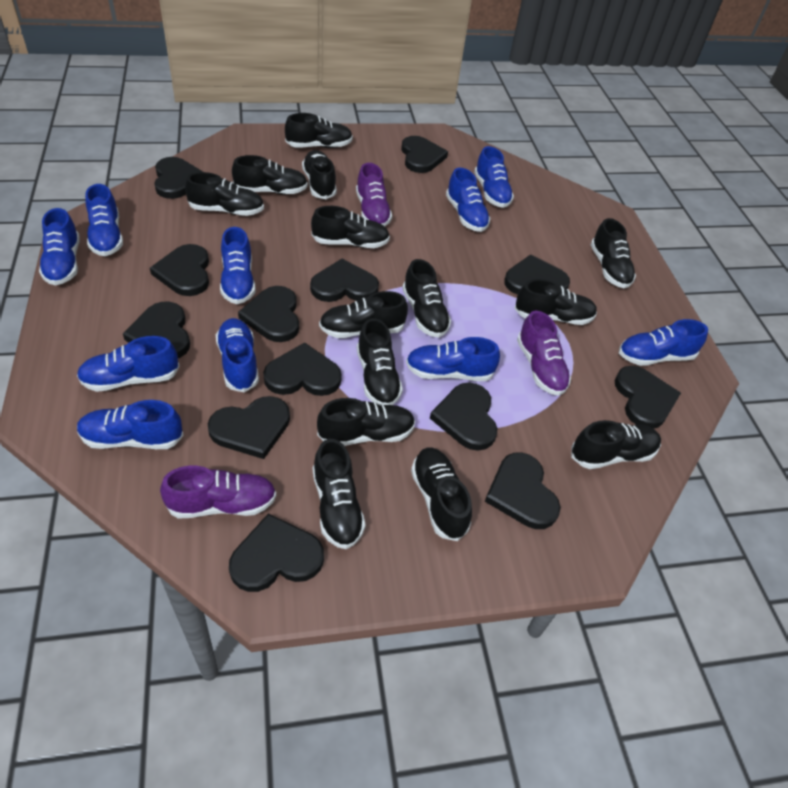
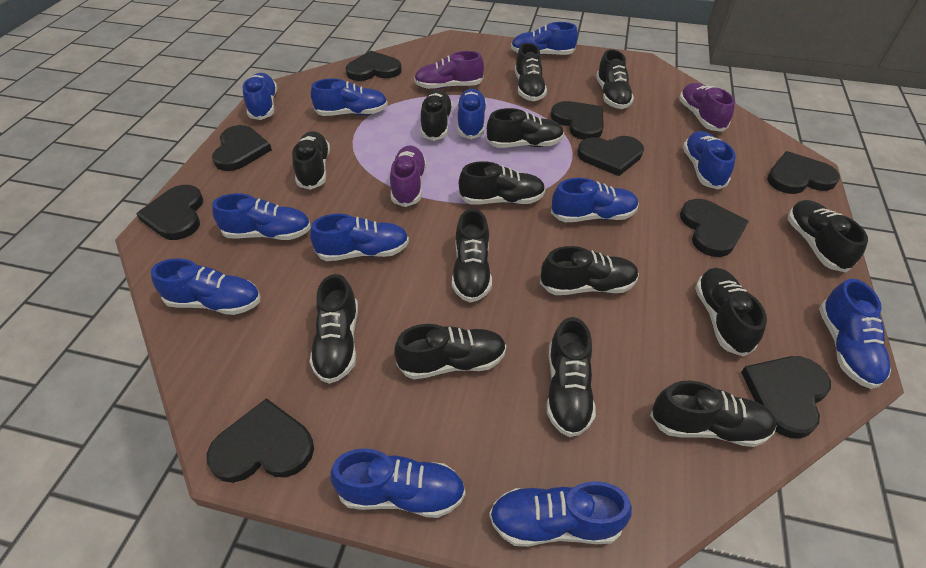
black heart: 13 -> 9
blue shoe: 10 -> 12

